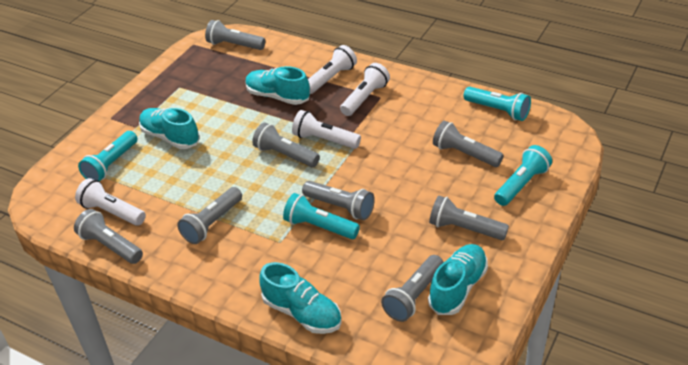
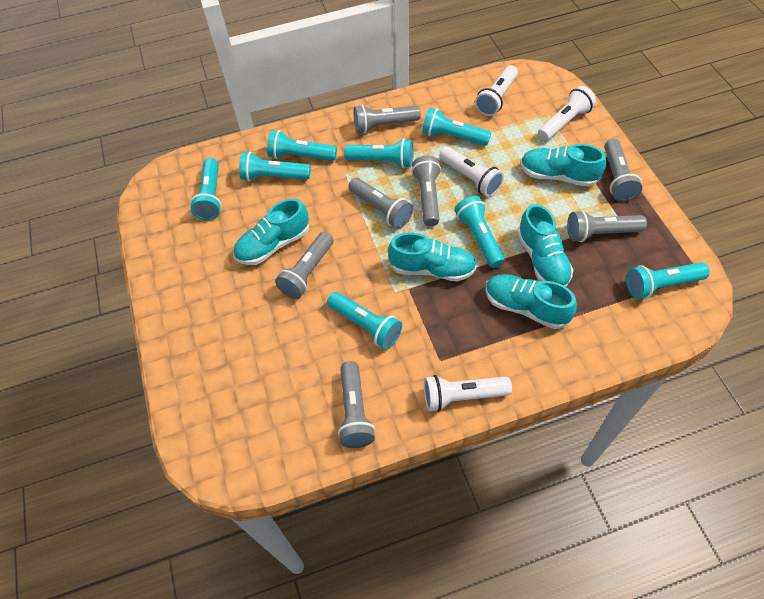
grey flashlight: 8 -> 7
turquoise flashlight: 4 -> 8
turquoise shoe: 4 -> 5

